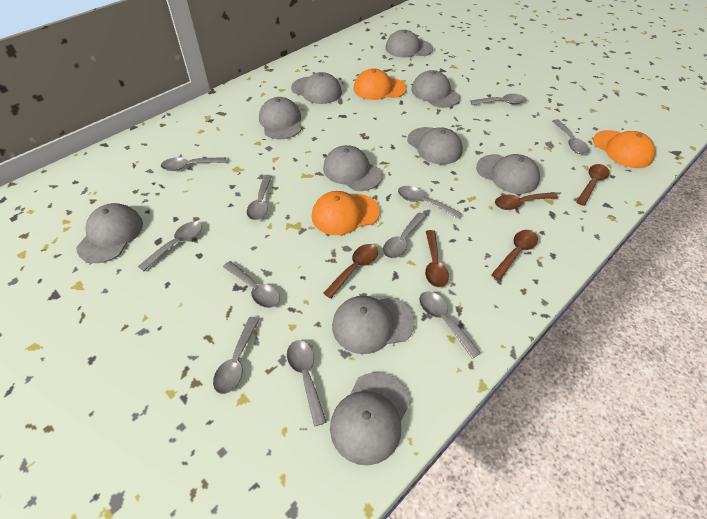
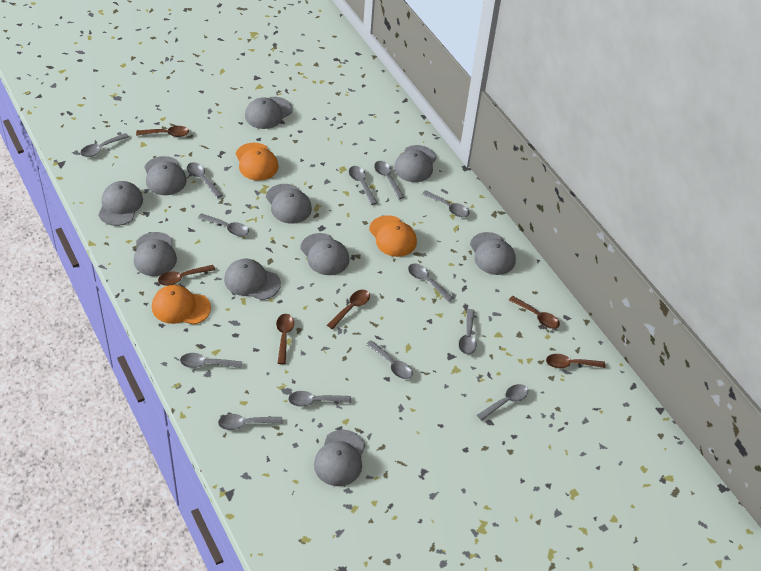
brown spoon: 5 -> 6
grey spoon: 11 -> 13

